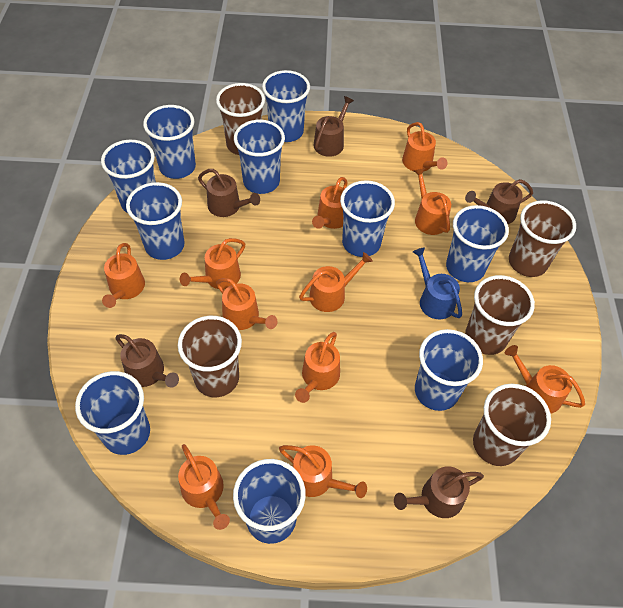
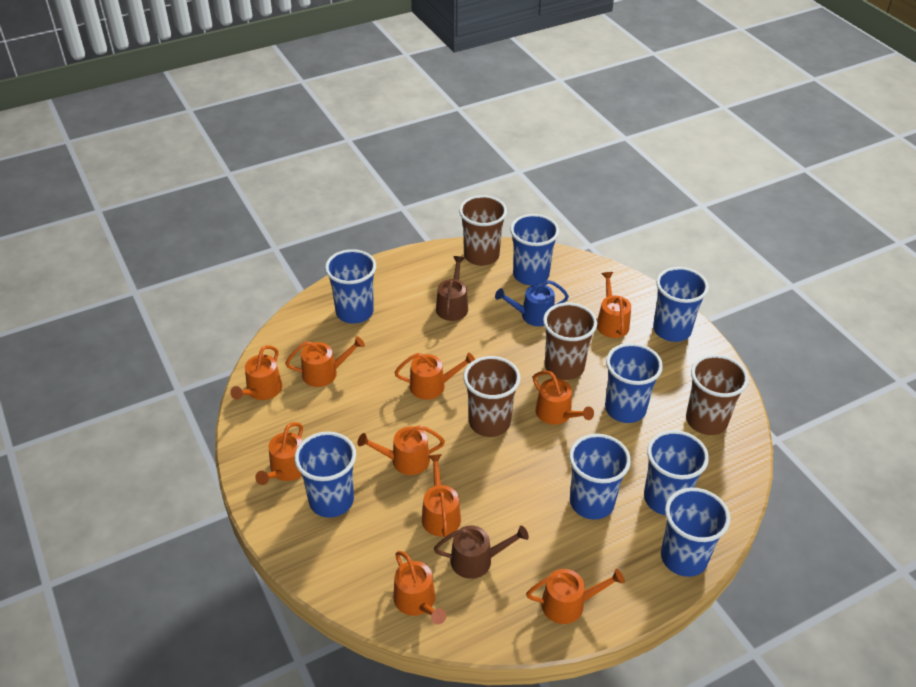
blue cup: 10 -> 8
brown cup: 5 -> 4
brown watering can: 5 -> 2
orange watering can: 11 -> 10

